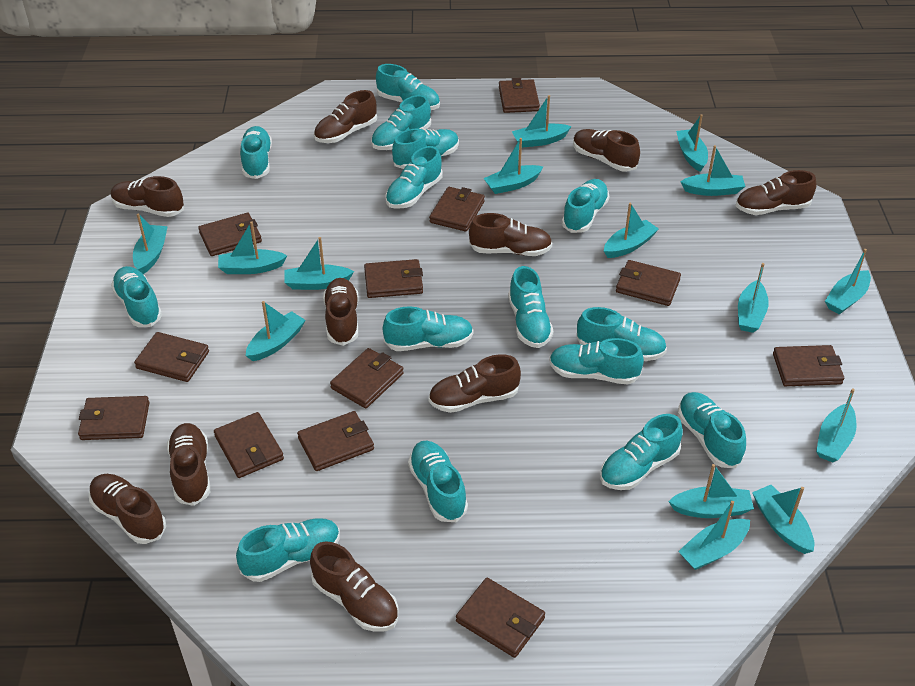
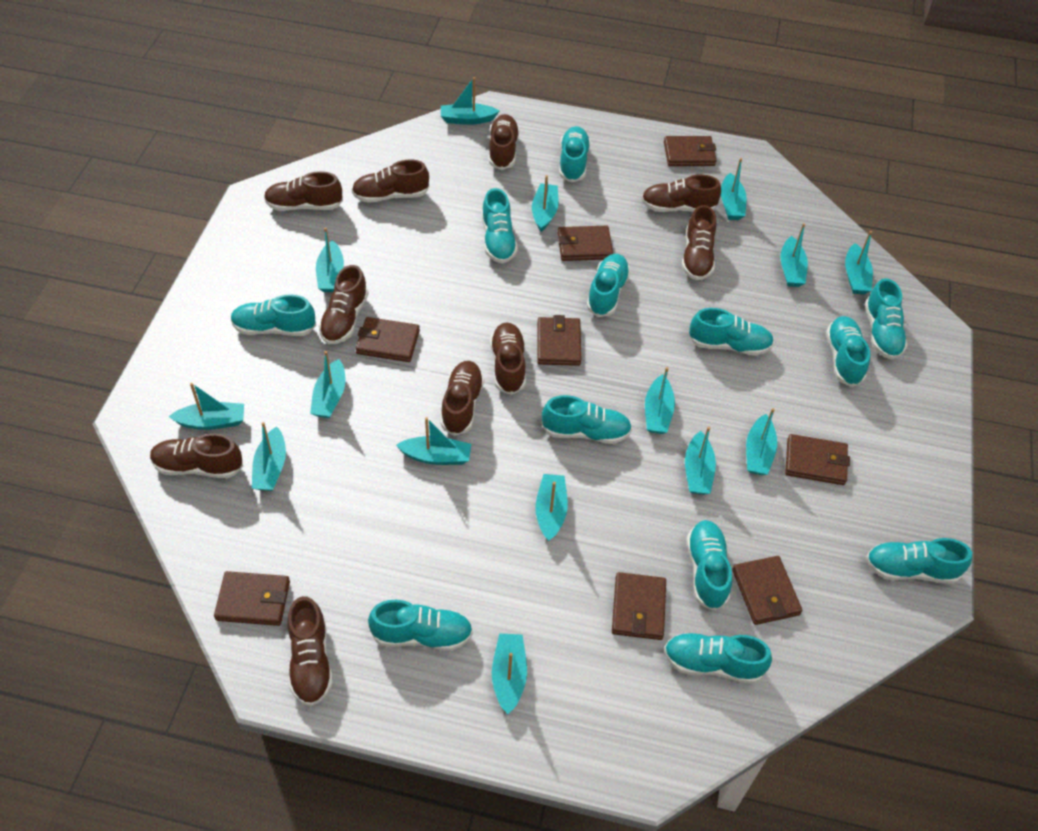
brown wallet: 12 -> 8
turquoise shoe: 15 -> 12

